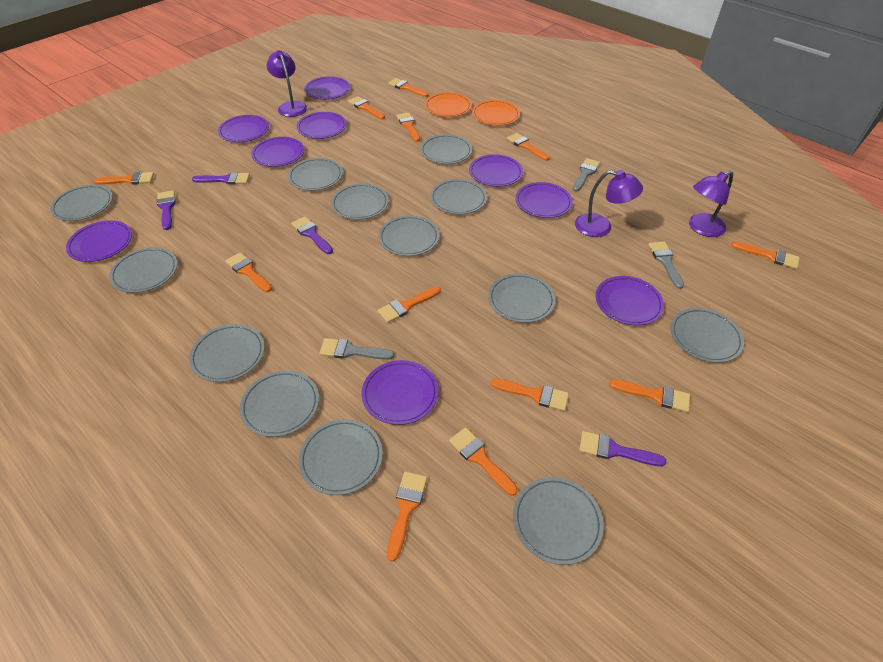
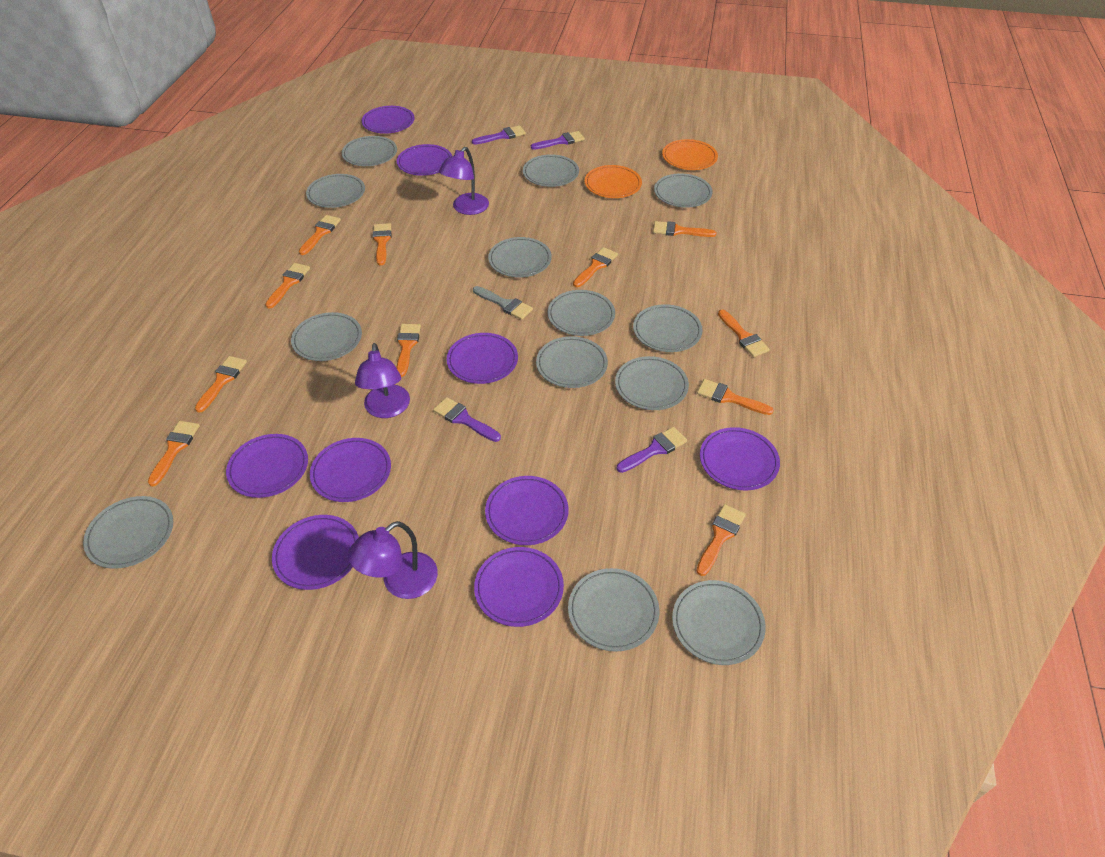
grey brush: 3 -> 1
orange brush: 12 -> 11

